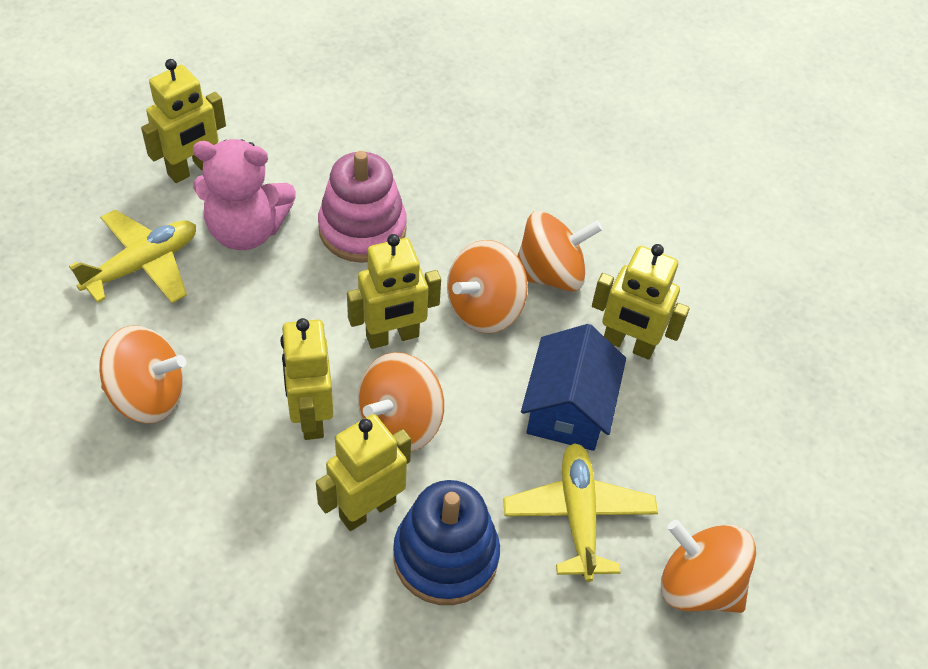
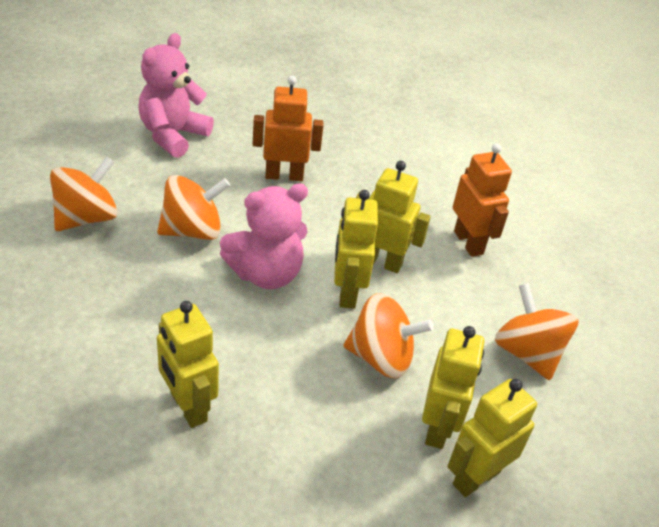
blue house: 1 -> 0
blue stacking toy: 1 -> 0
orange robot: 0 -> 2
orange spinning top: 5 -> 4
pink stacking toy: 1 -> 0
pink teddy bear: 1 -> 2
yellow plane: 2 -> 0

